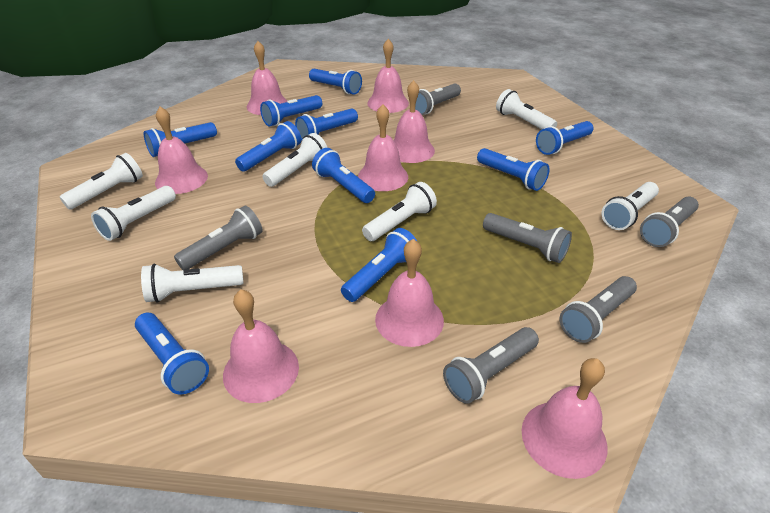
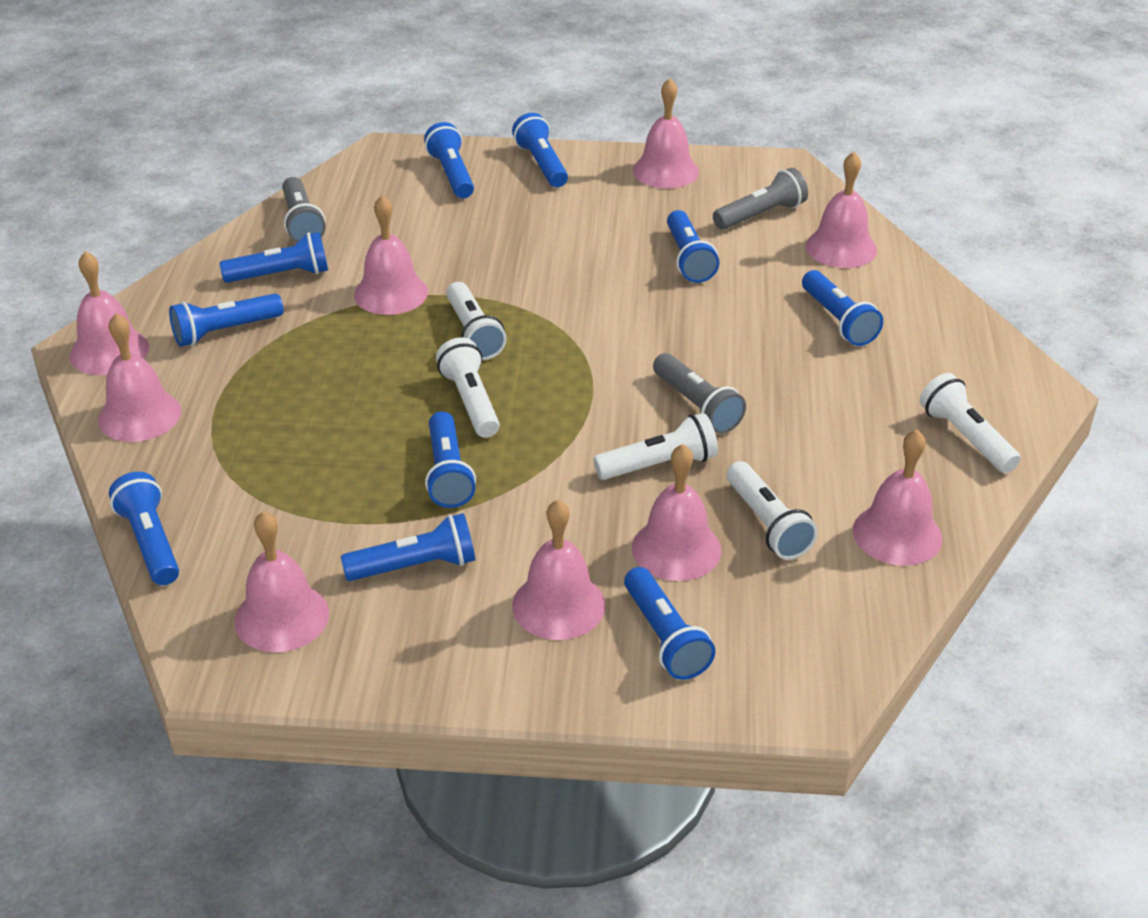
grey flashlight: 6 -> 3
pink bell: 8 -> 9
white flashlight: 7 -> 5

